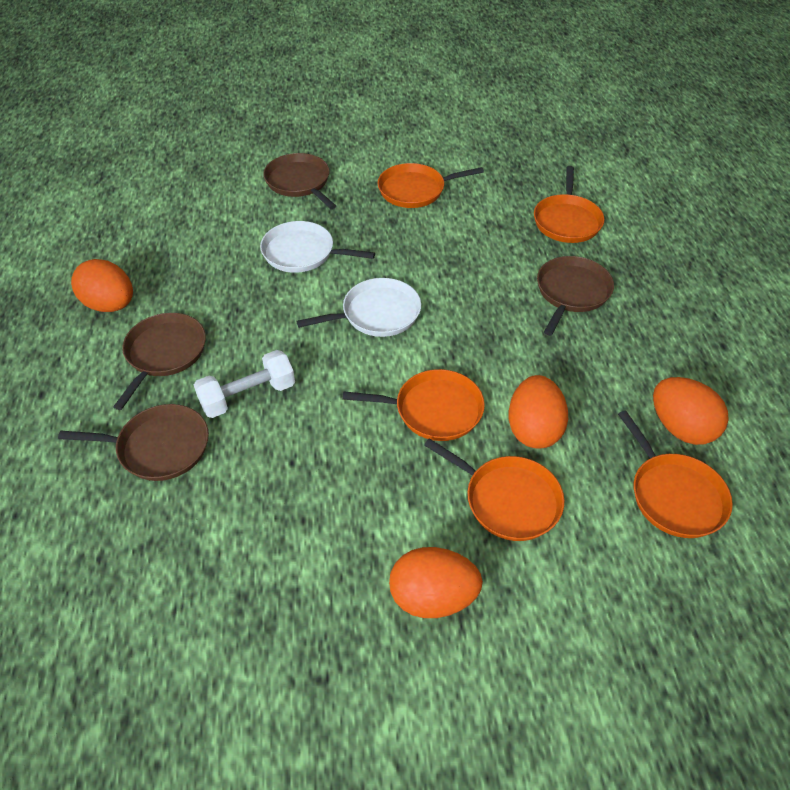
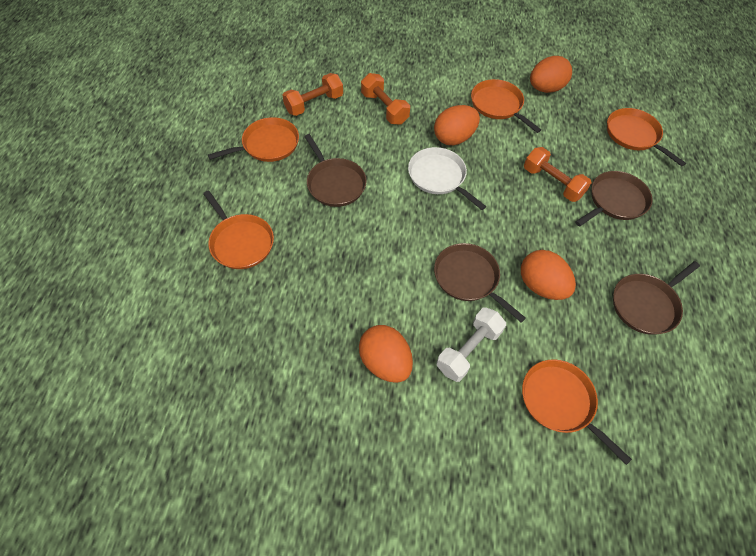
orange dumbbell: 0 -> 3
white pan: 2 -> 1

